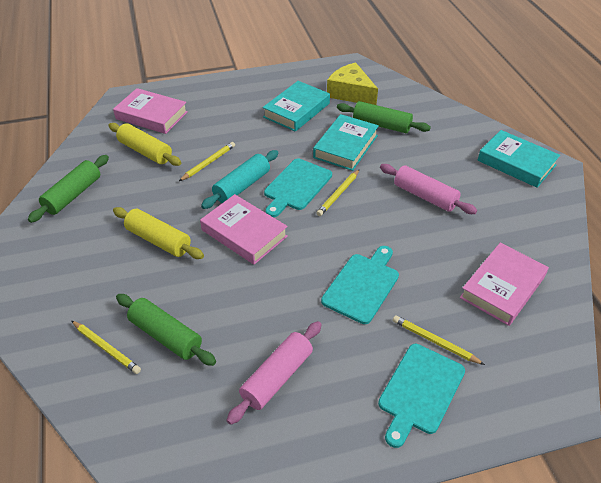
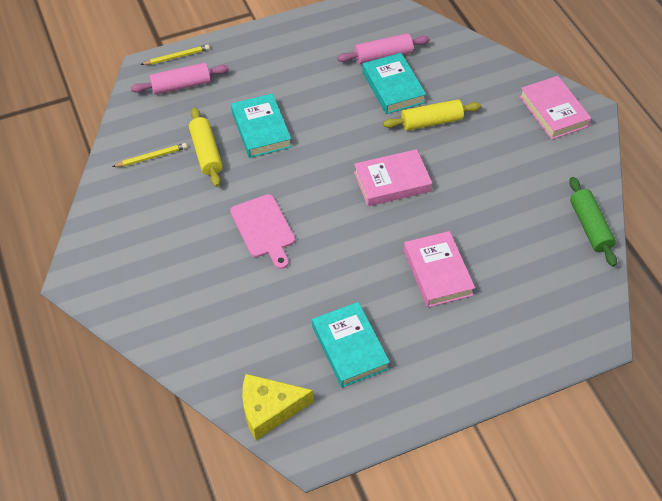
green rolling pin: 3 -> 1
pink cutting board: 0 -> 1
turquoise cutting board: 3 -> 0
turquoise rolling pin: 1 -> 0
yellow pencil: 4 -> 2

